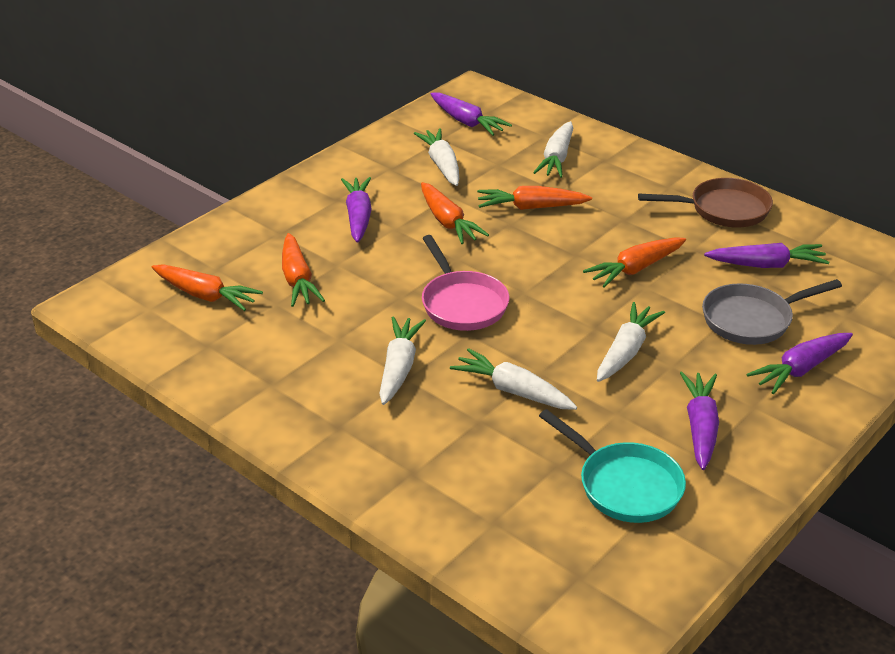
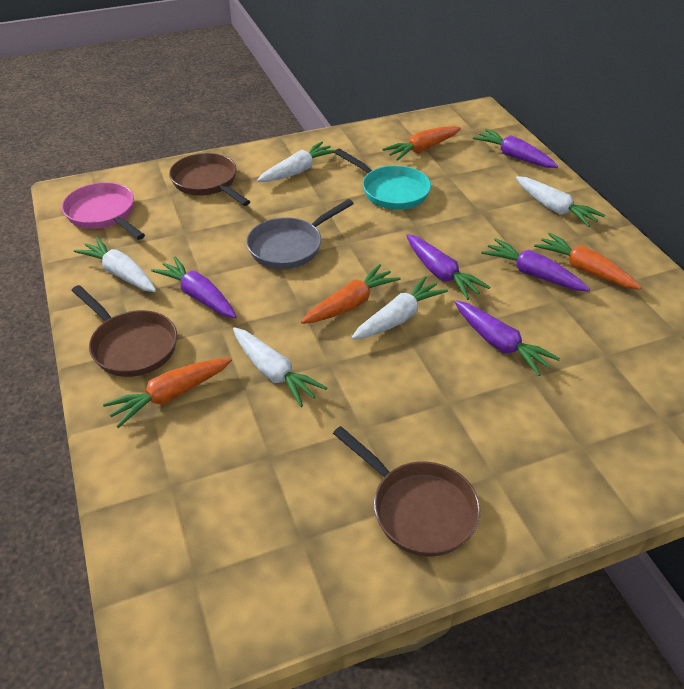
brown pan: 1 -> 3
orange carrot: 5 -> 4

